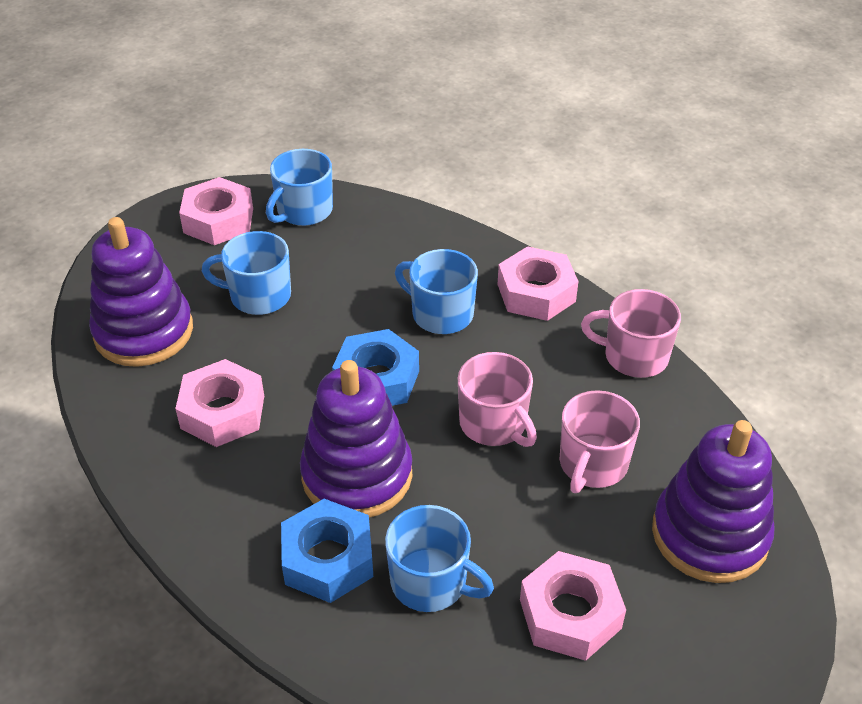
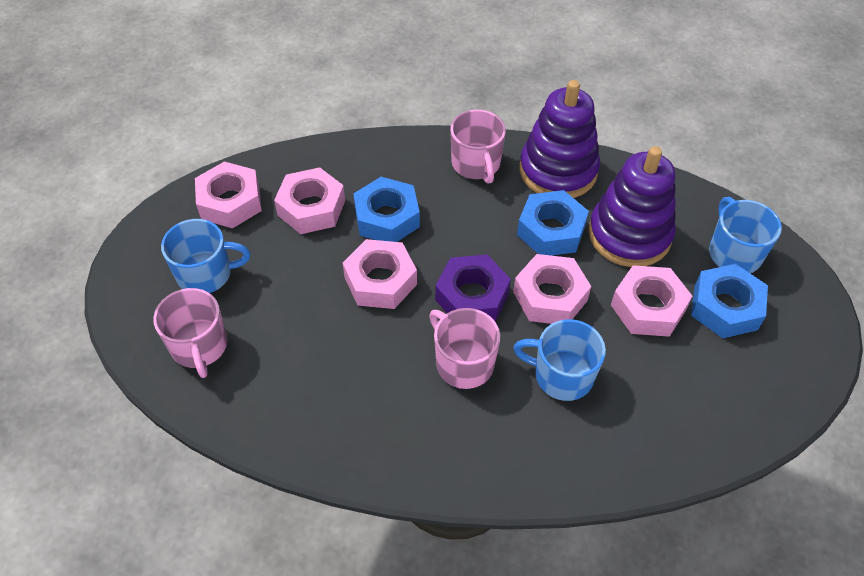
blue mug: 4 -> 3
blue nut: 2 -> 3
pink nut: 4 -> 5
purple nut: 0 -> 1
purple stacking toy: 3 -> 2

